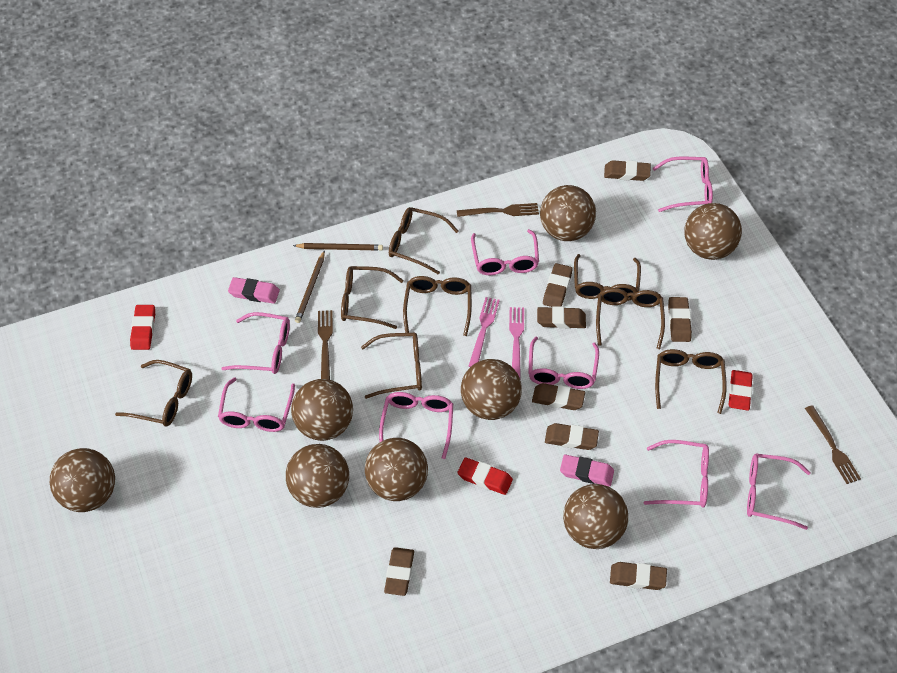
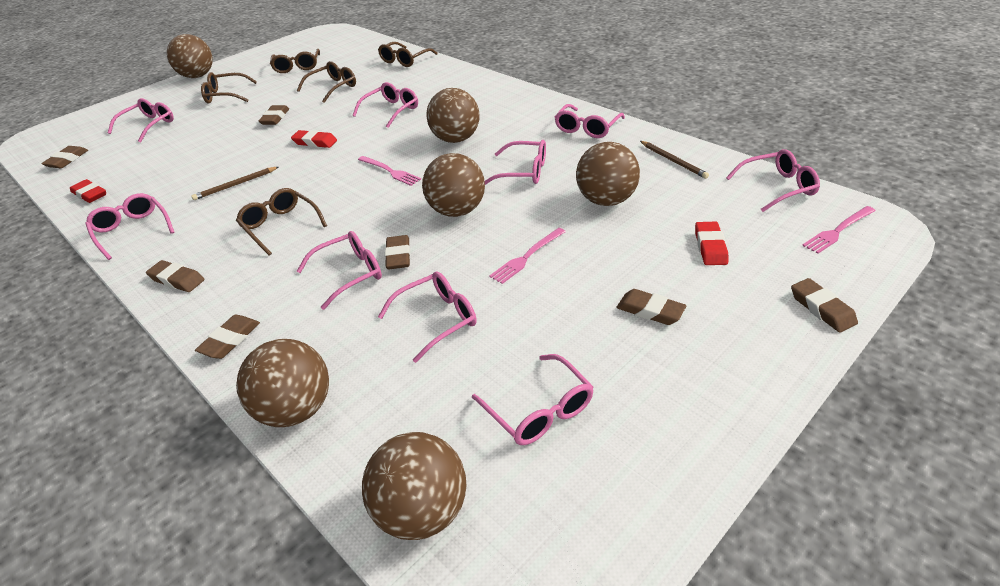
brown ball: 8 -> 6
brown eraser: 8 -> 7
brown fork: 3 -> 0
brown glasses: 8 -> 5
pink eraser: 2 -> 0
pink fork: 2 -> 3
pink glasses: 8 -> 9

